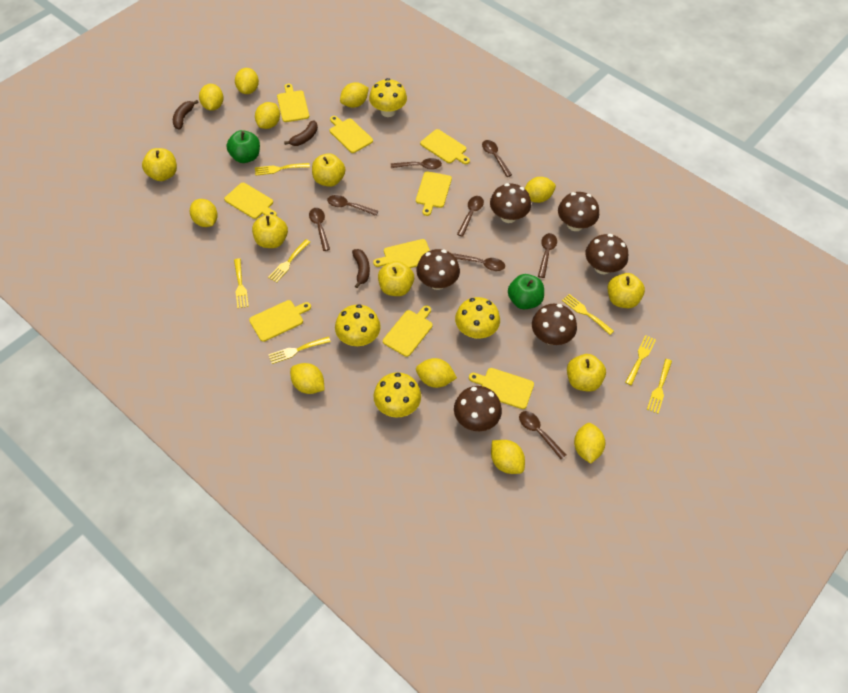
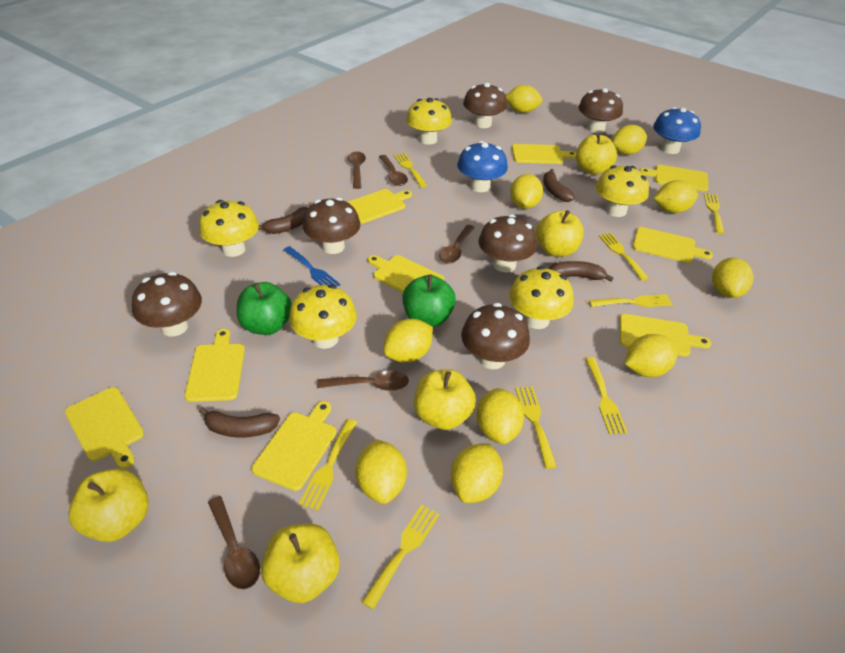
blue fork: 0 -> 1
blue mushroom: 0 -> 2
brown banana: 3 -> 4
brown spoon: 8 -> 5
yellow apple: 6 -> 5
yellow fork: 7 -> 8
yellow mushroom: 4 -> 5

